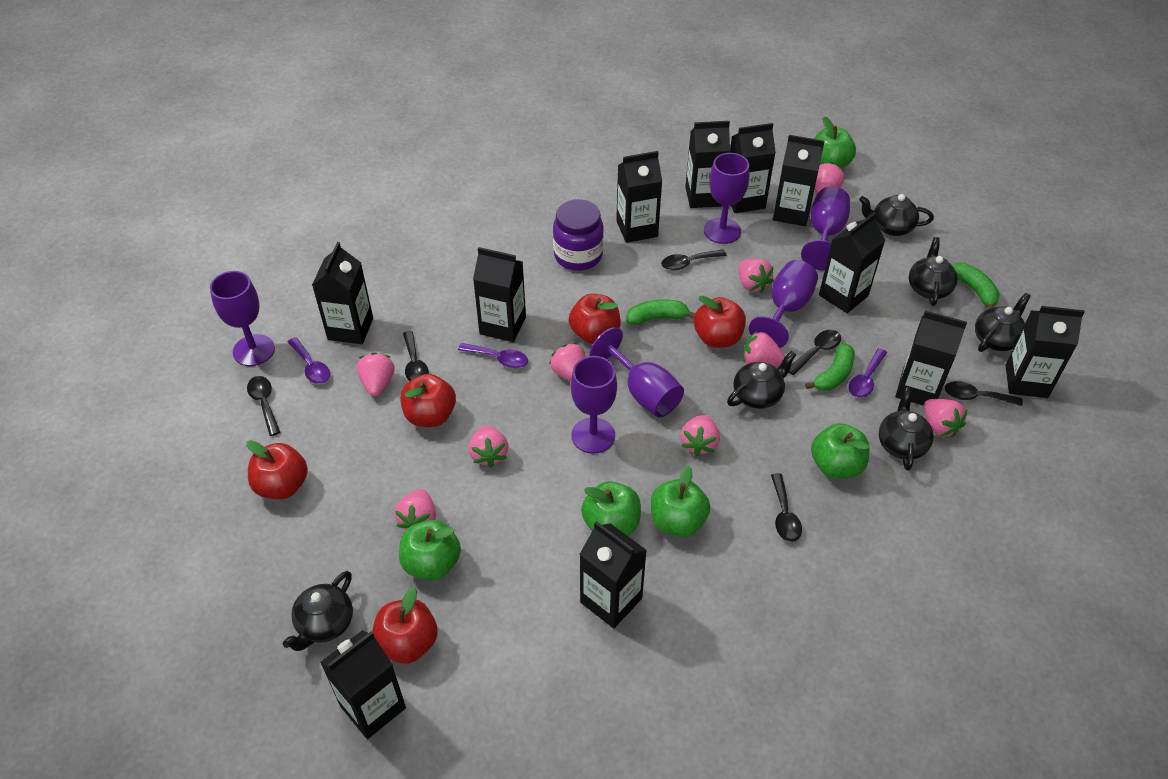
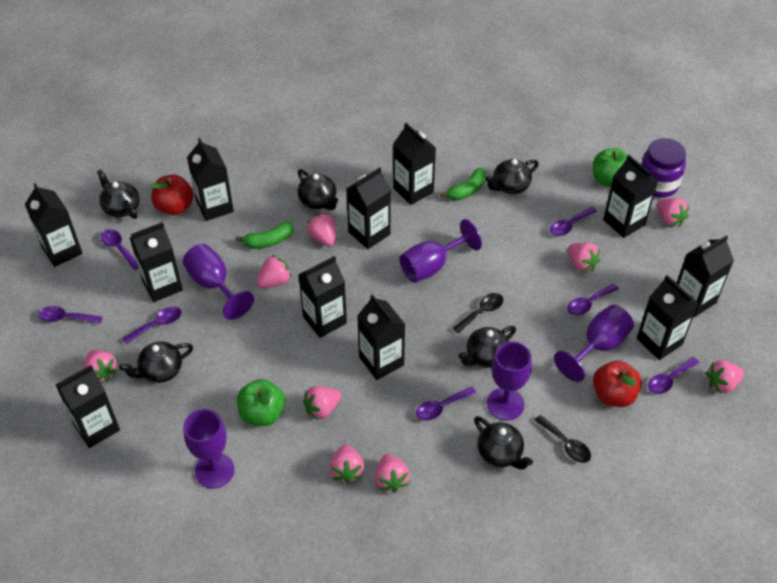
black spoon: 6 -> 2
green apple: 5 -> 2
green banana: 3 -> 2
purple goblet: 6 -> 5
purple spoon: 3 -> 7
red apple: 5 -> 2

